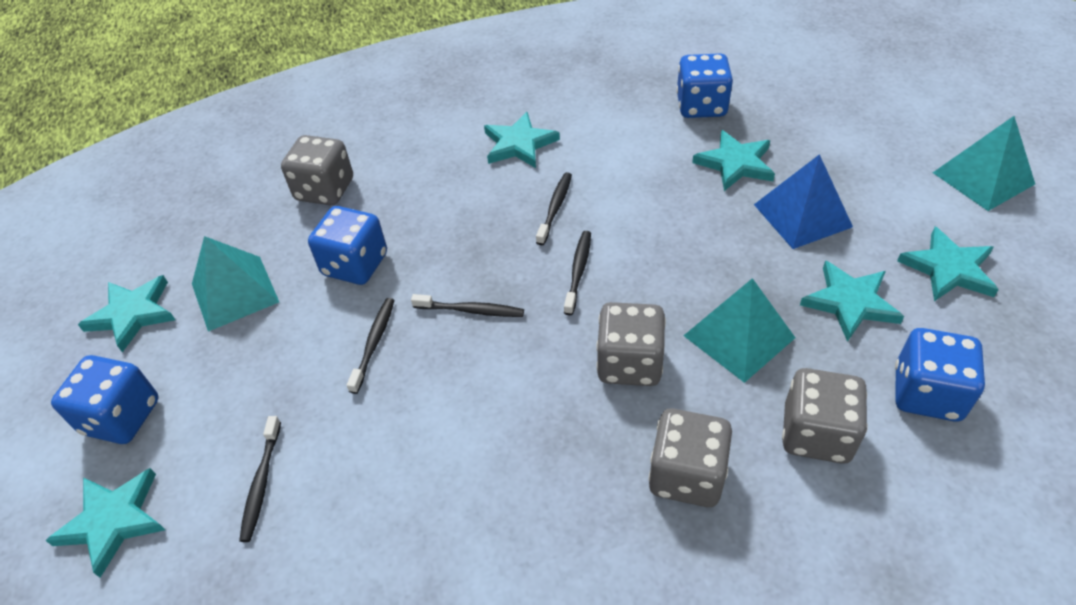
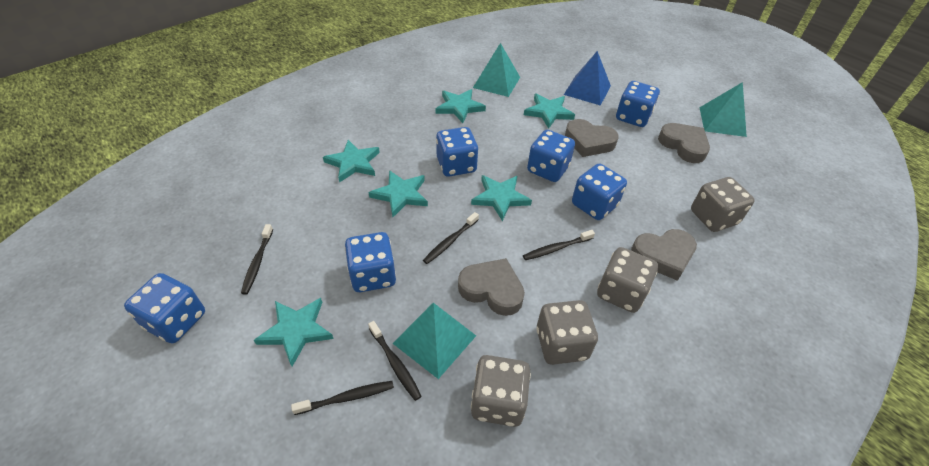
blue dice: 4 -> 6
grey heart: 0 -> 4

